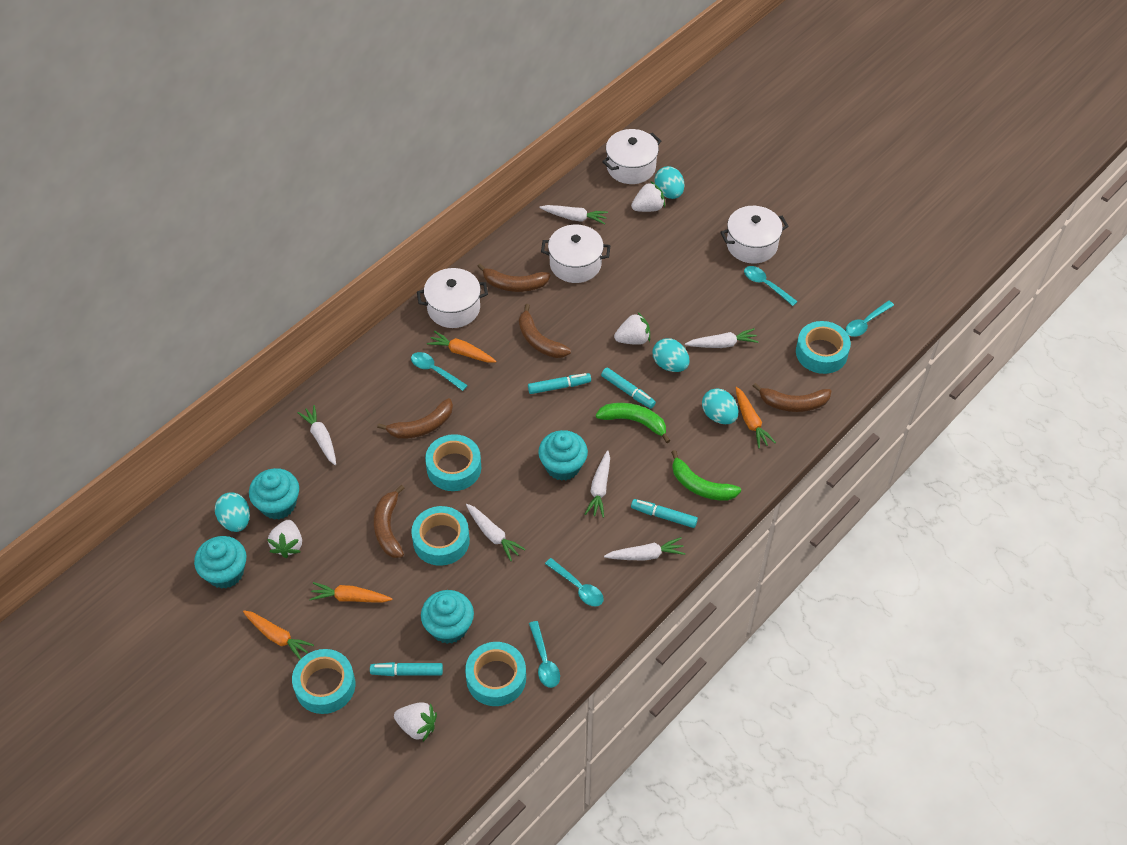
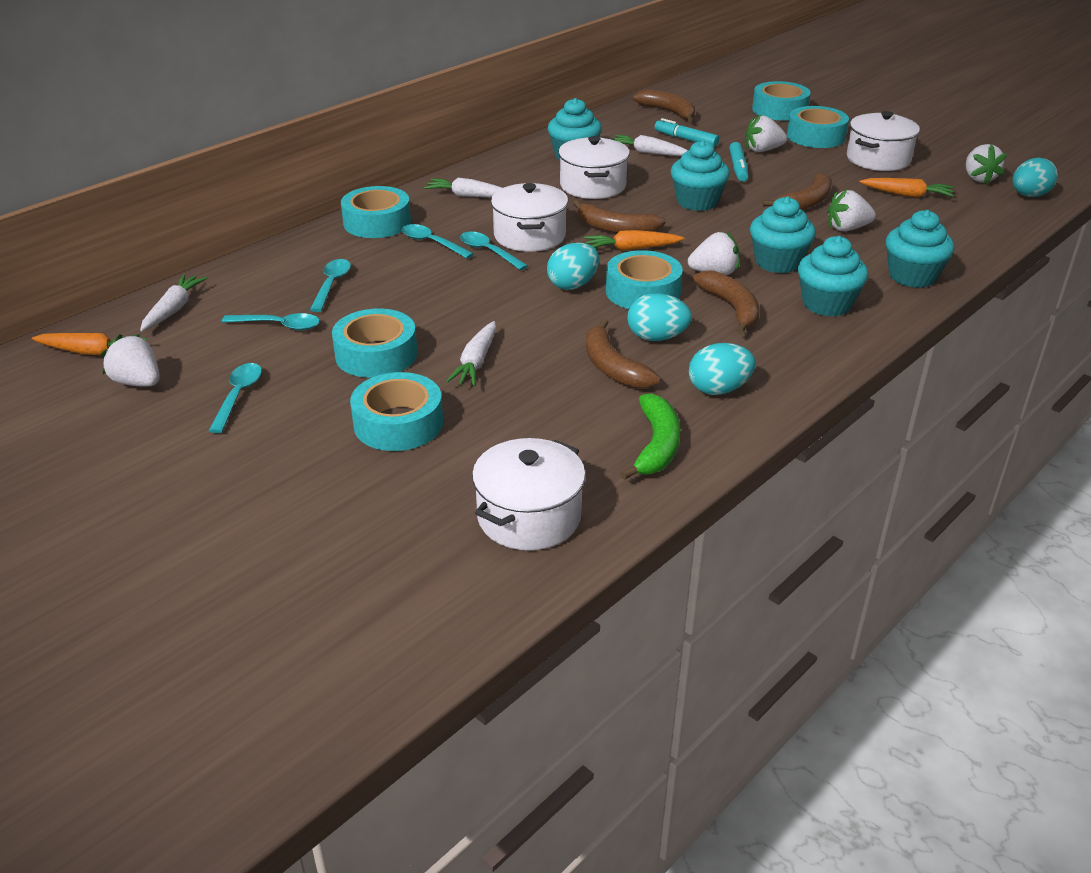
green banana: 2 -> 1
orange carrot: 4 -> 3
turquoise cupcake: 4 -> 5
turquoise marker: 4 -> 2
turquoise tape: 5 -> 6
white carrot: 6 -> 4
white strawberry: 4 -> 5

